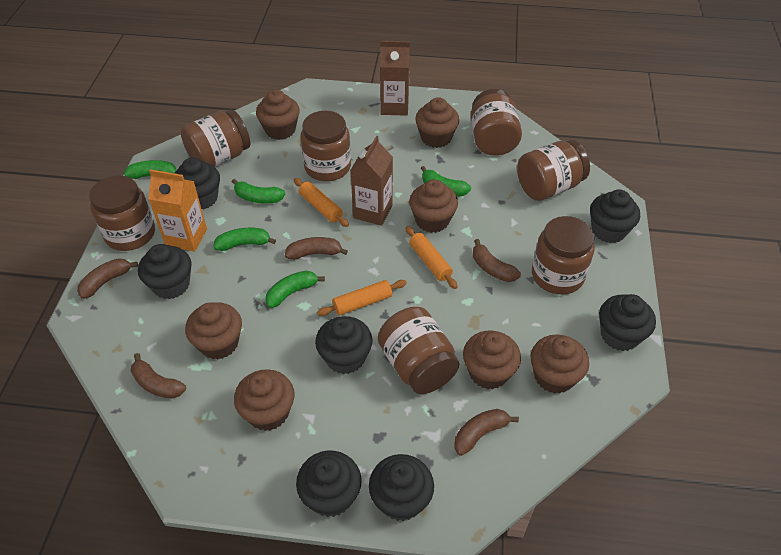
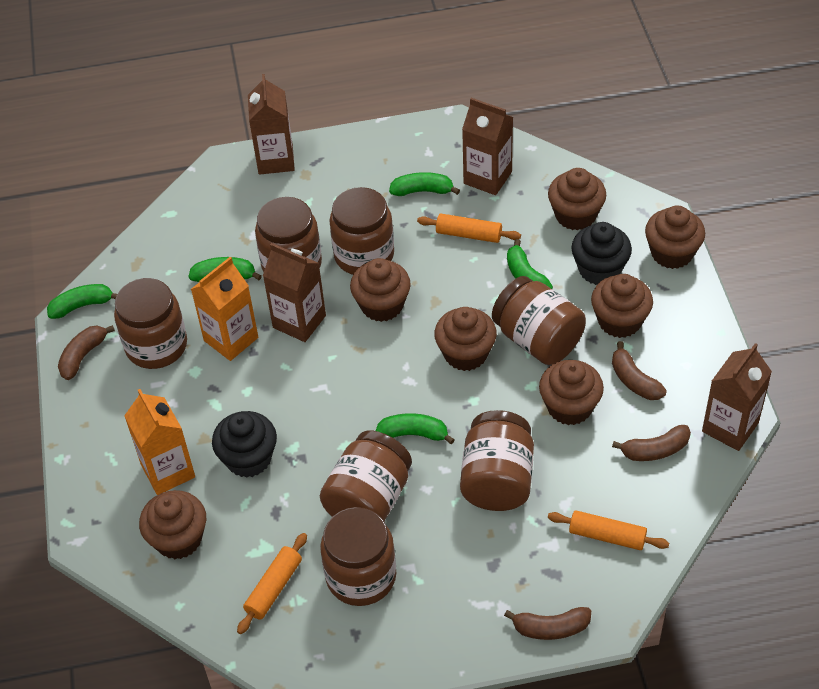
black cupcake: 7 -> 2
brown banana: 5 -> 4
brown carton: 2 -> 4
orange carton: 1 -> 2

